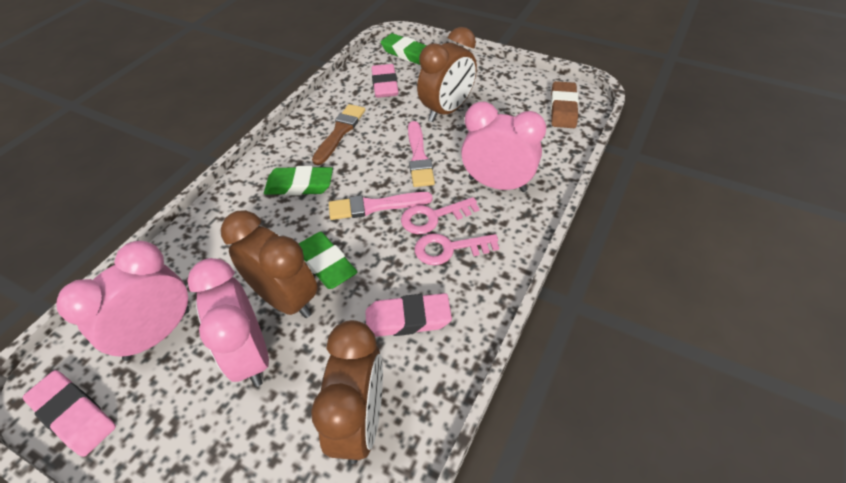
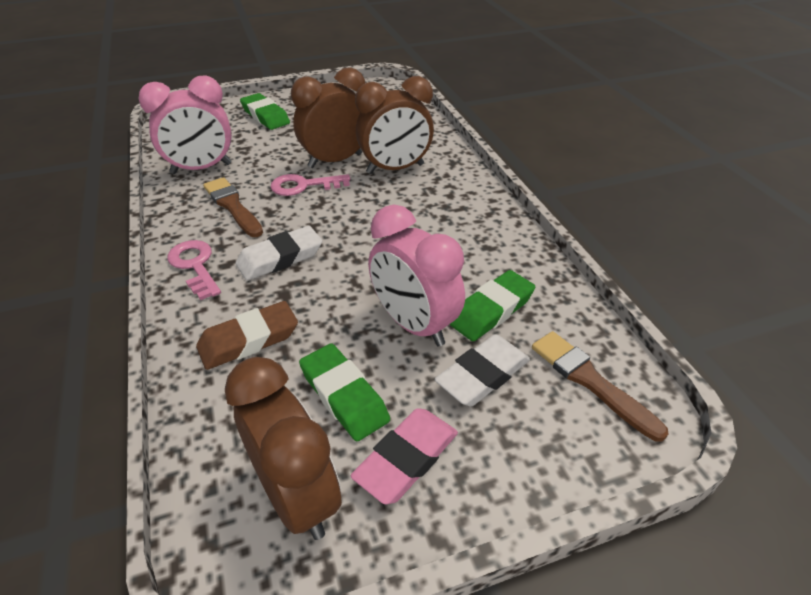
brown brush: 1 -> 2
pink brush: 2 -> 0
pink clock: 3 -> 2
pink eraser: 3 -> 1
white eraser: 0 -> 2

